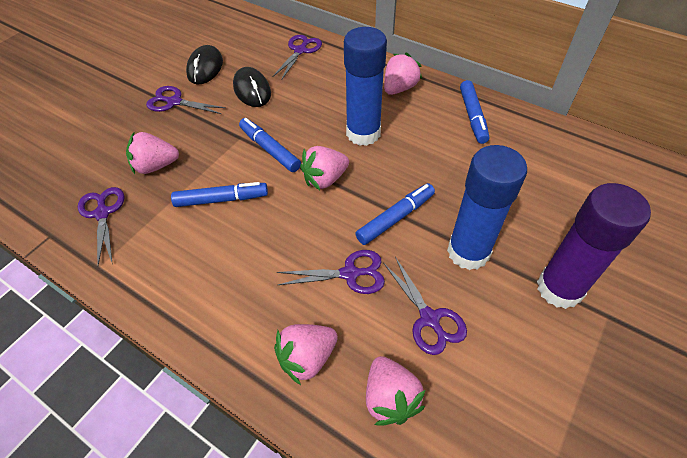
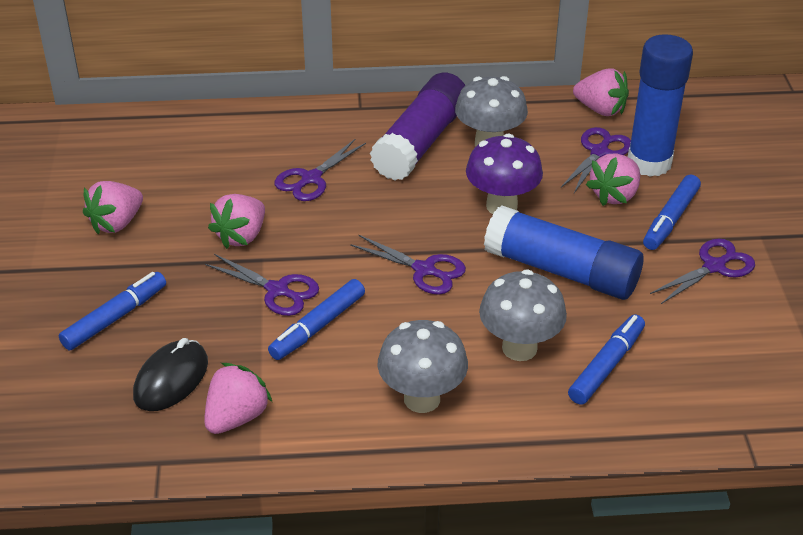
black mouse: 2 -> 1
grey mushroom: 0 -> 3
purple mushroom: 0 -> 1

